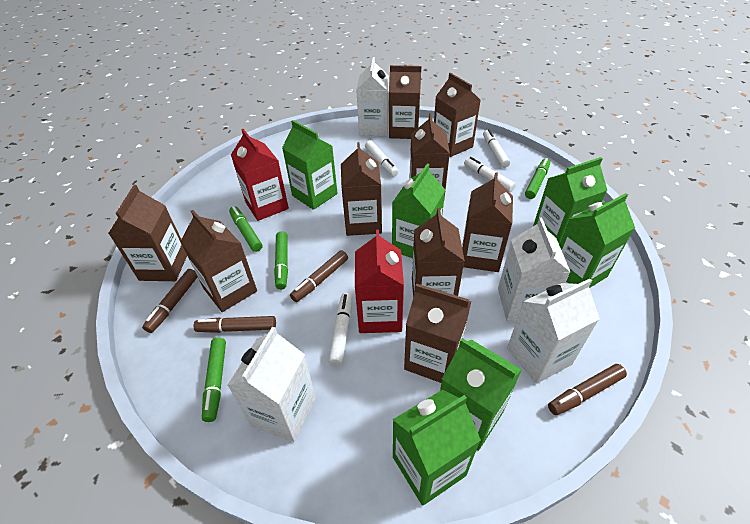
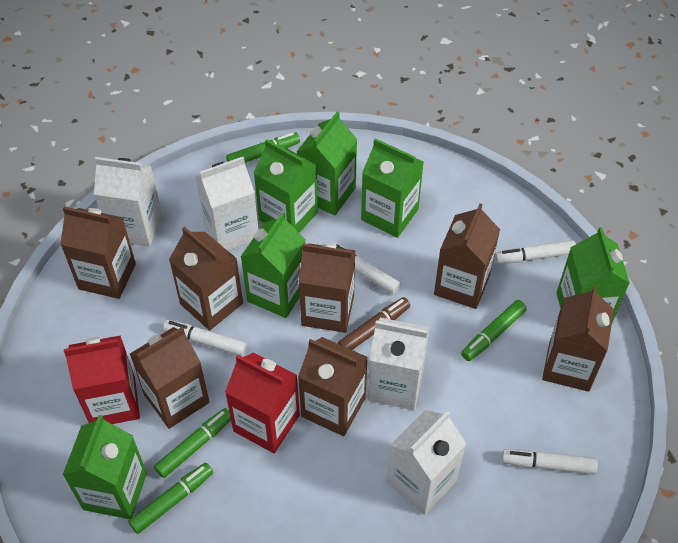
brown carton: 9 -> 7
brown marker: 4 -> 1

